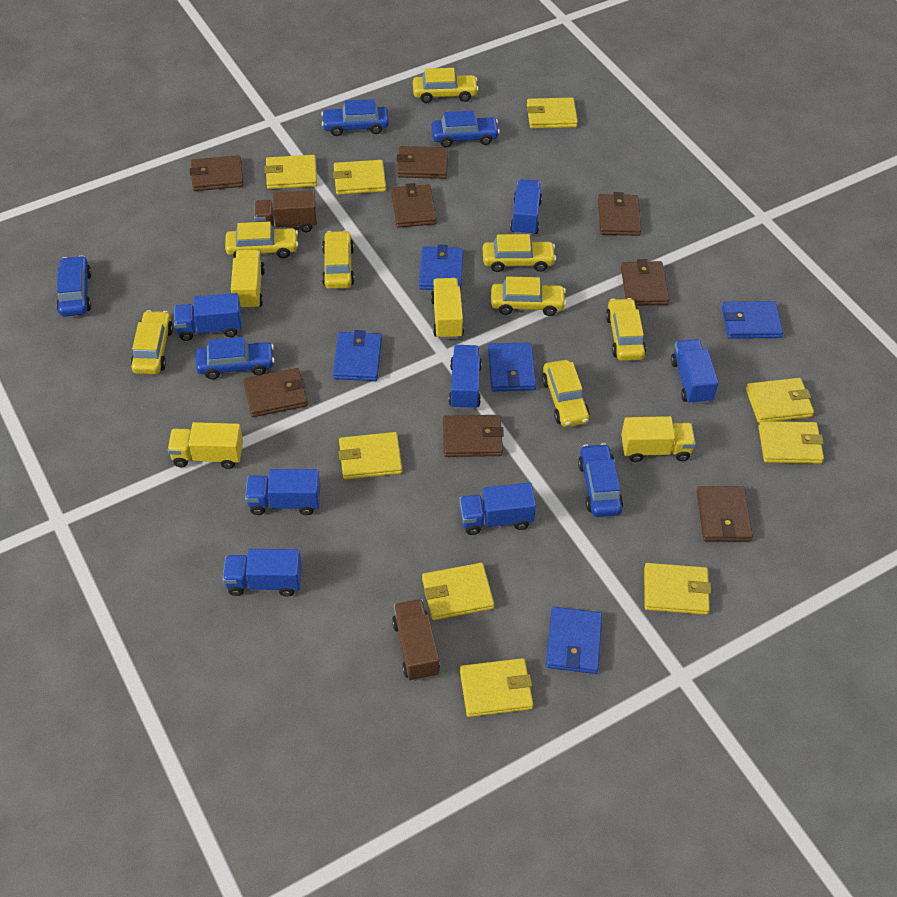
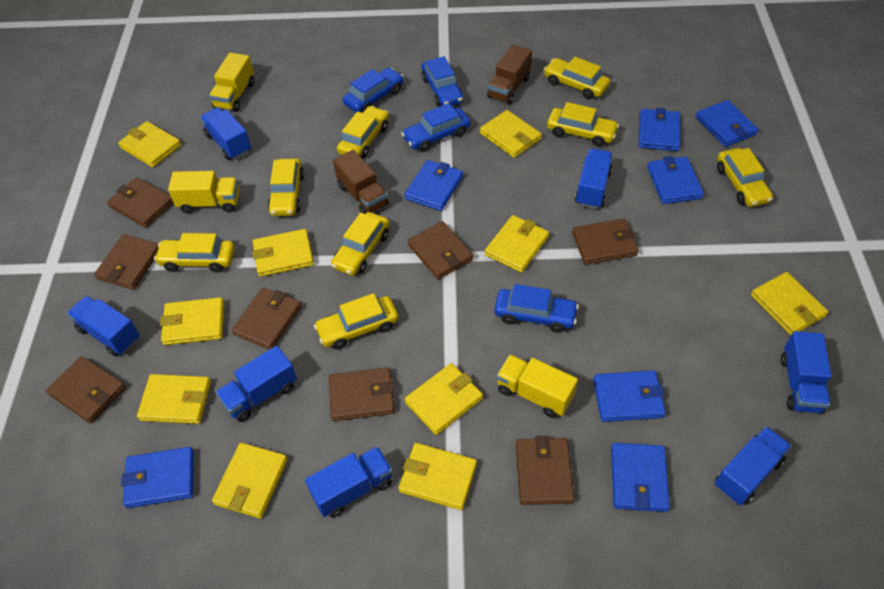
blue car: 5 -> 4
blue wallet: 5 -> 7
yellow truck: 4 -> 3
yellow wallet: 9 -> 10

